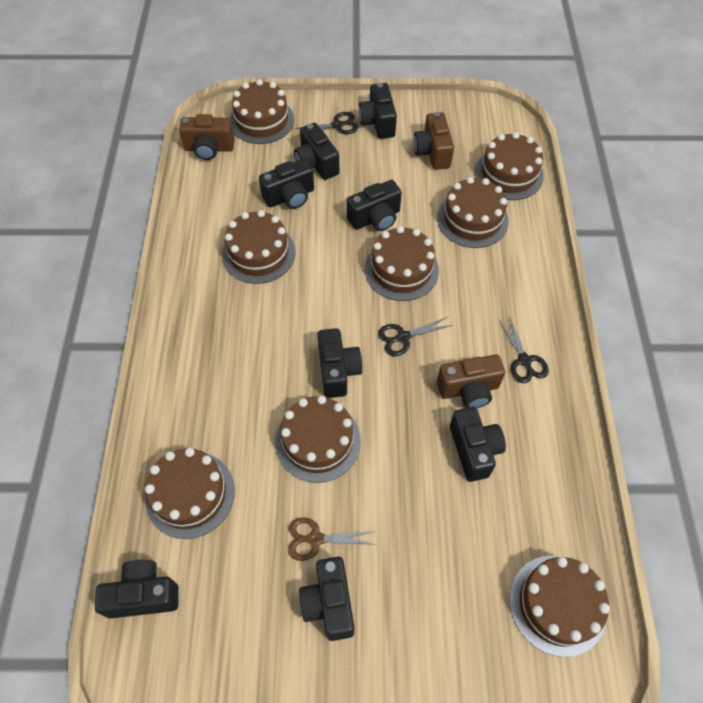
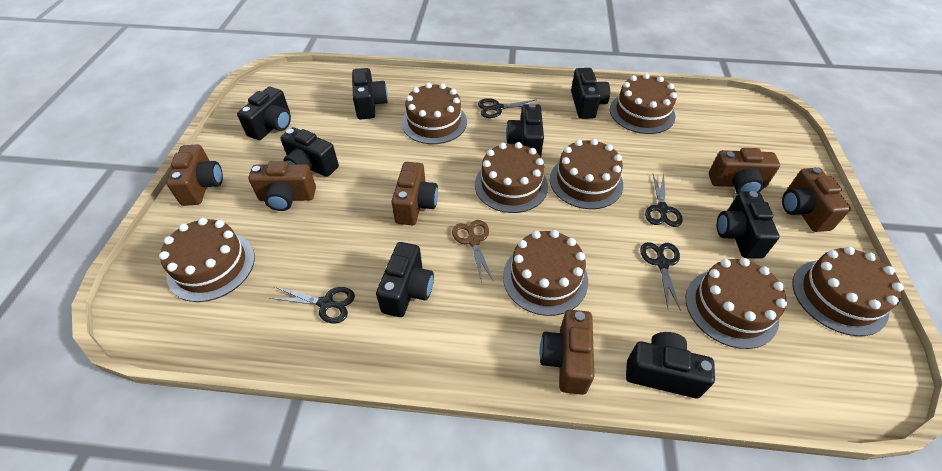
black scissors: 3 -> 4
brown camera: 3 -> 6

